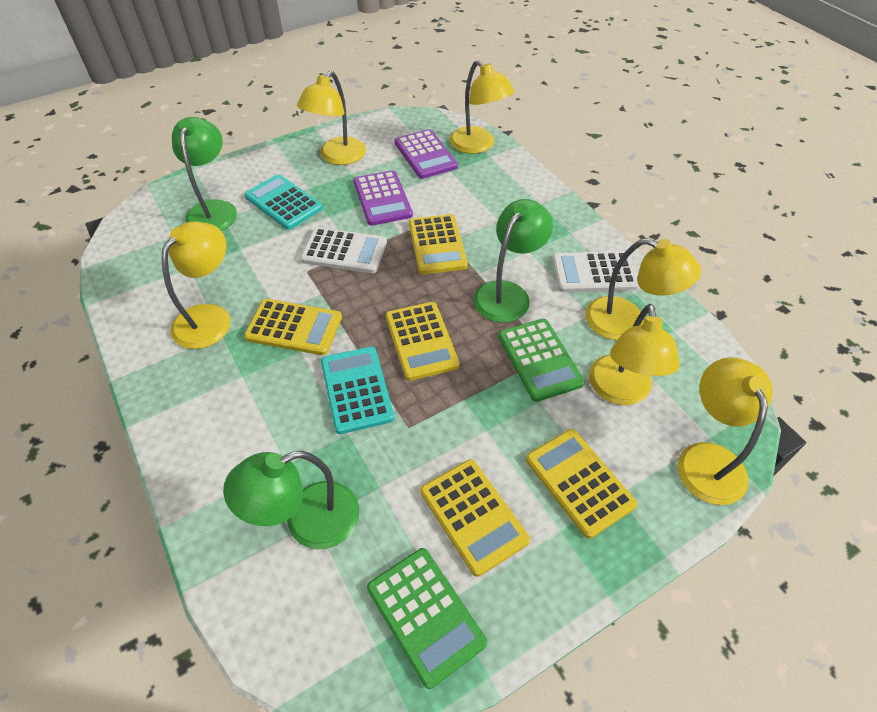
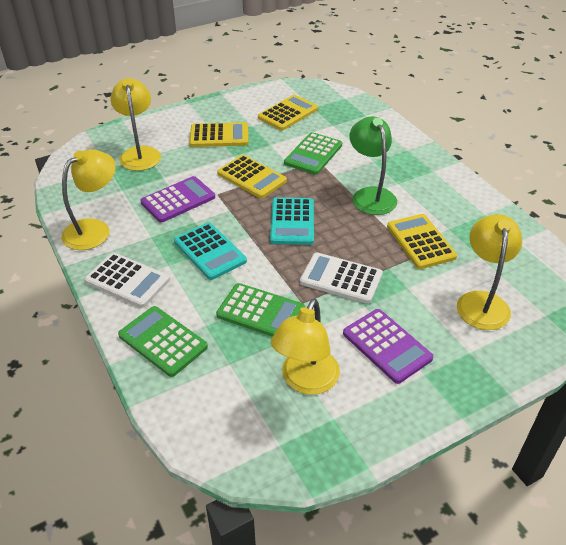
green calculator: 2 -> 3
green lamp: 3 -> 1
yellow calculator: 5 -> 4
yellow lamp: 6 -> 4

